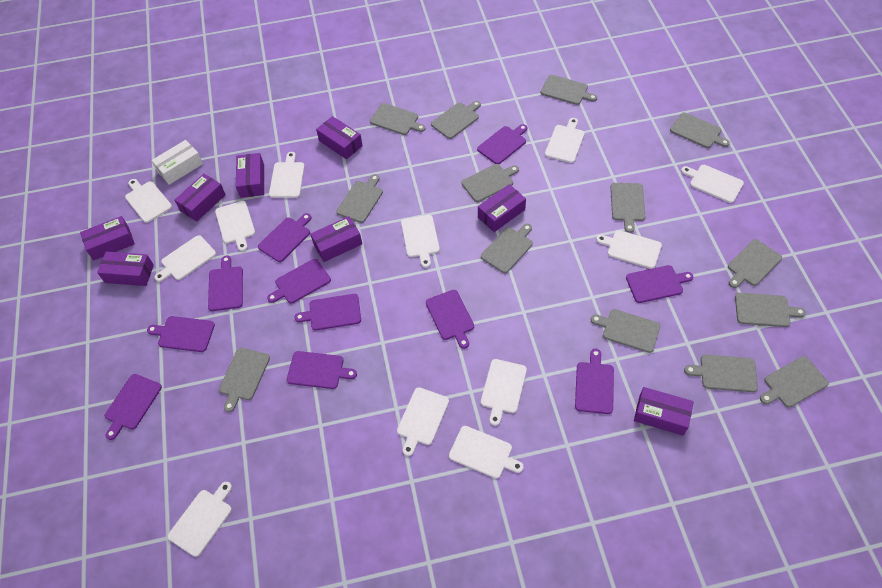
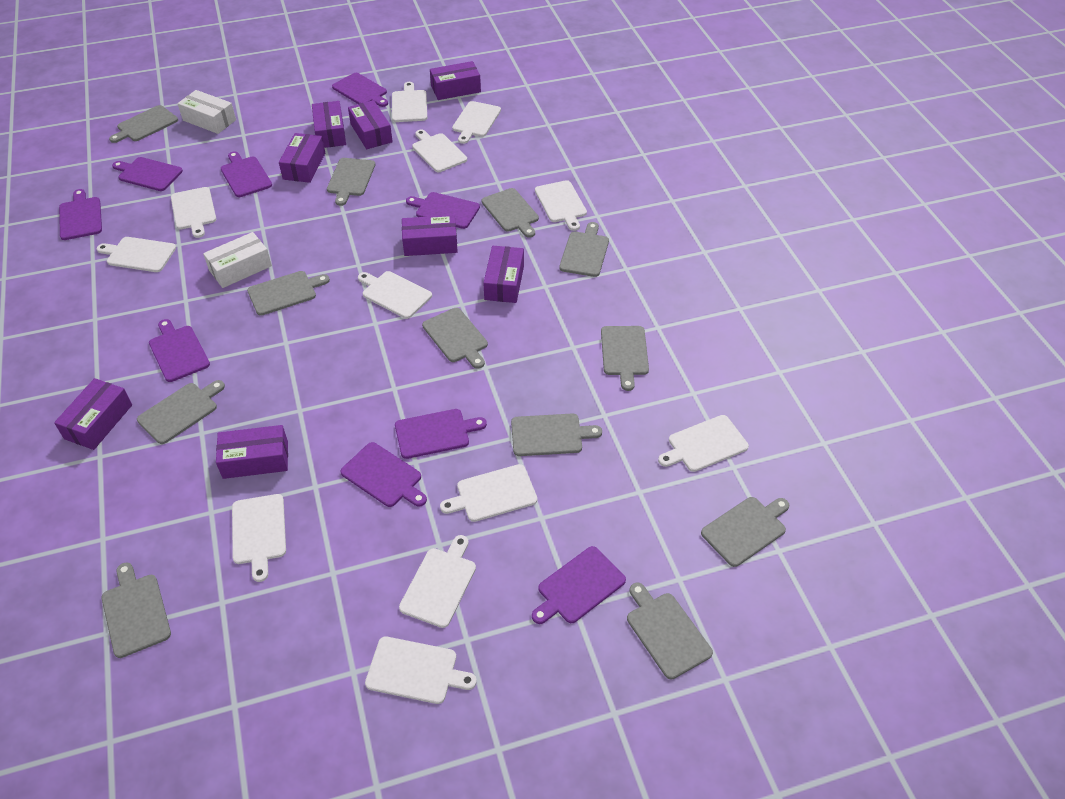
grey cutting board: 14 -> 12
purple cutting board: 11 -> 9
white box: 1 -> 2

